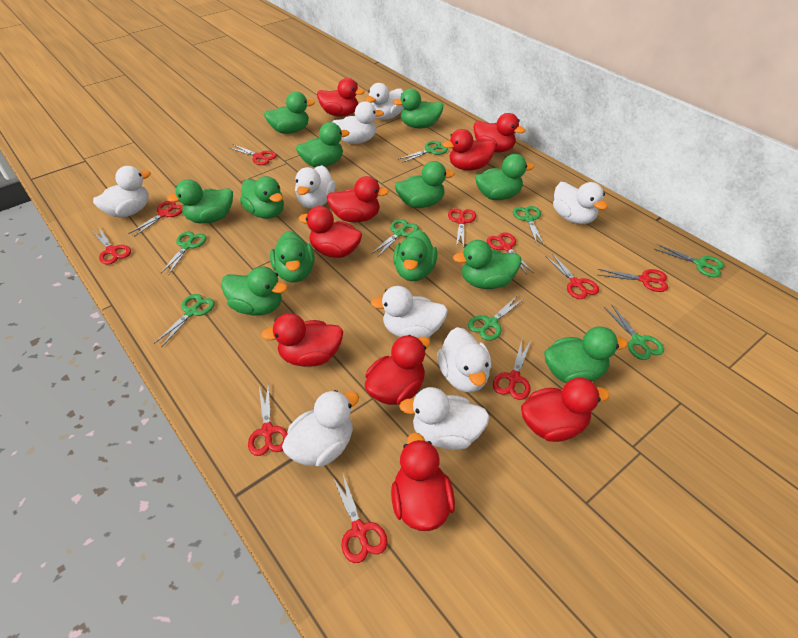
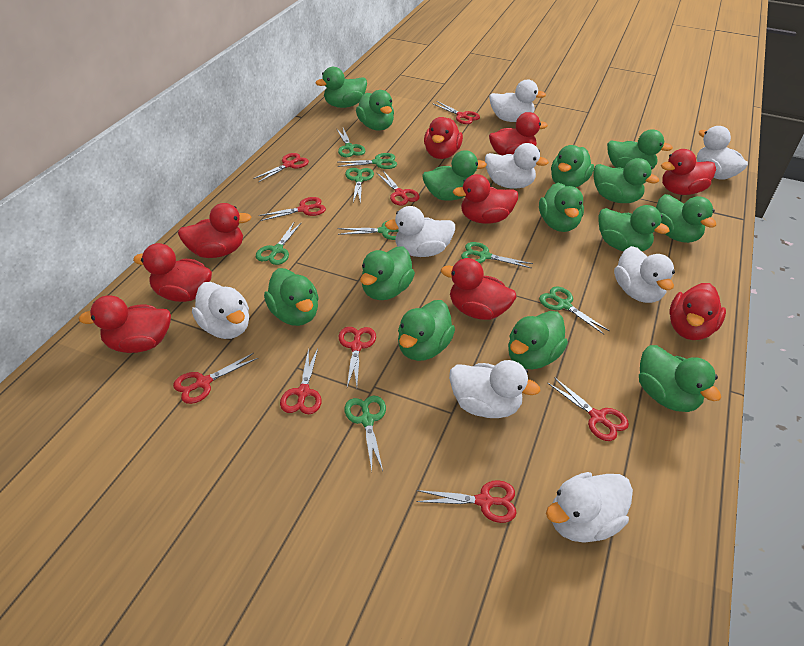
green duck: 12 -> 14
red scissors: 10 -> 9
white duck: 9 -> 8

